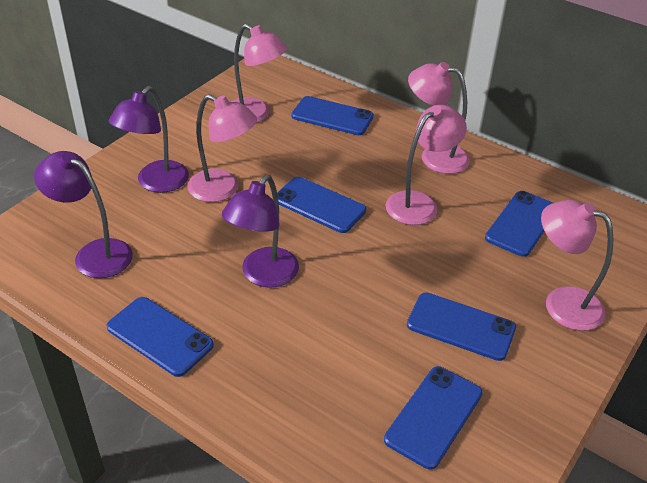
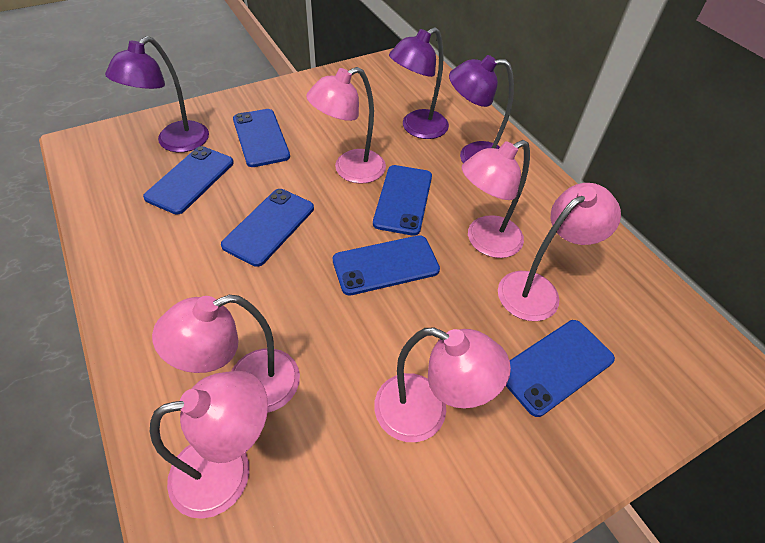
pink lamp: 5 -> 6

